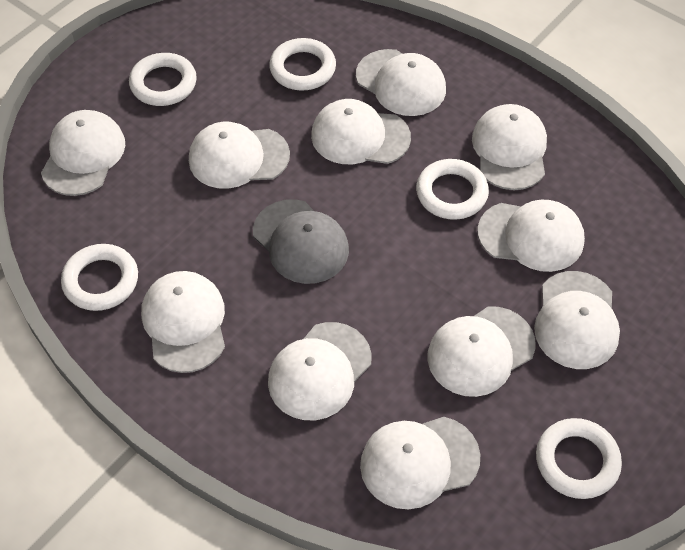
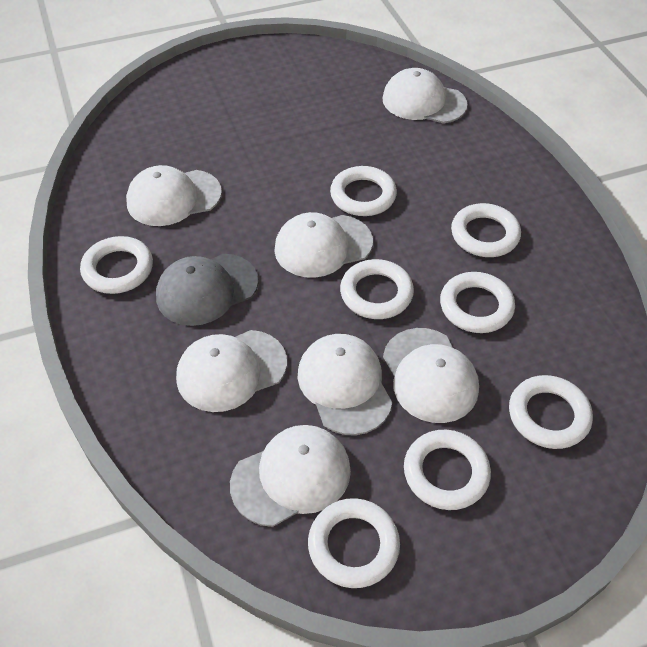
white cap: 11 -> 7
white ring: 5 -> 8

